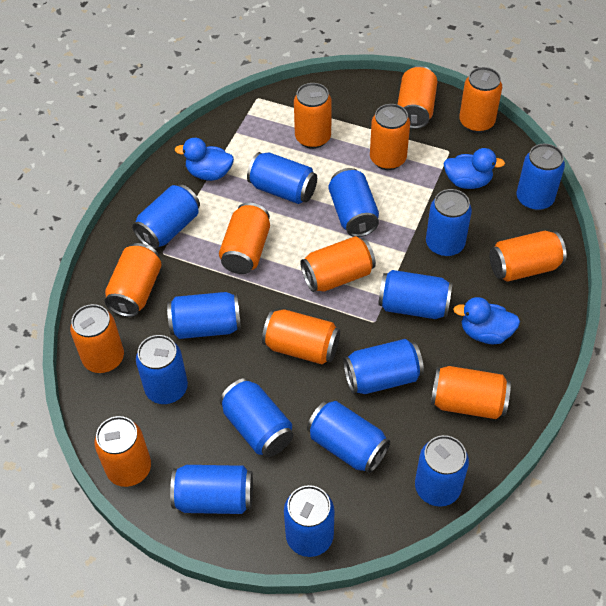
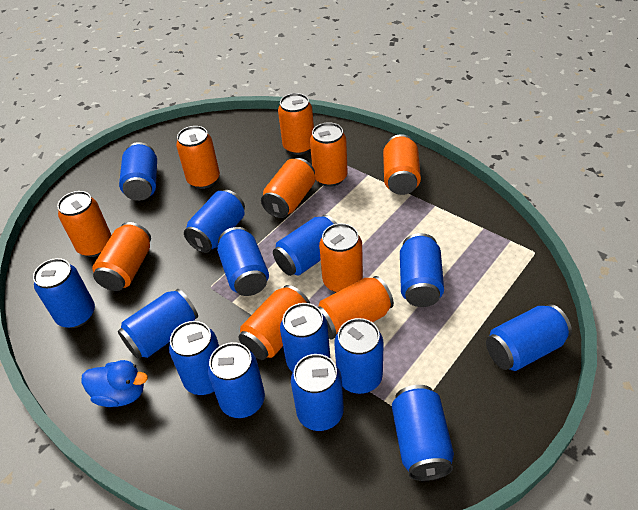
blue duck: 3 -> 1
orange can: 12 -> 10

